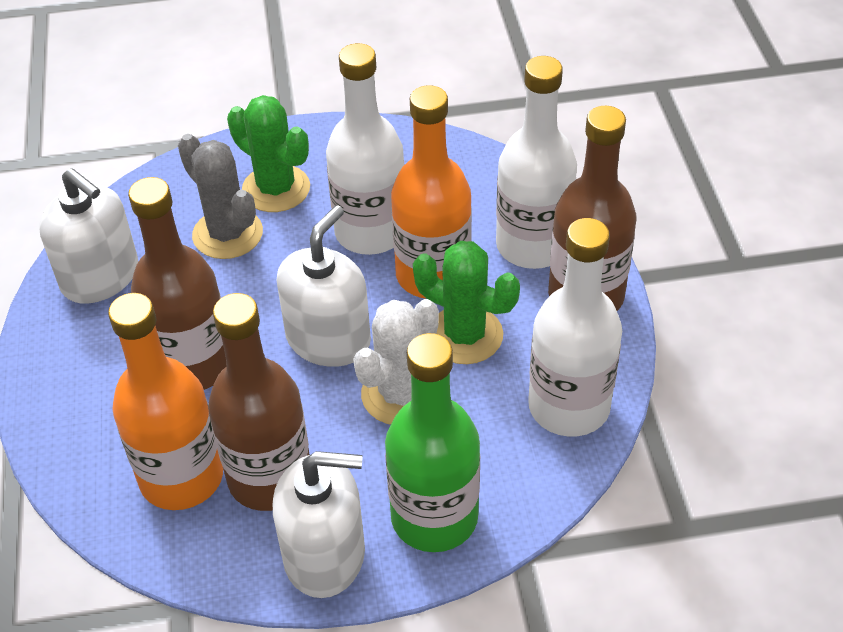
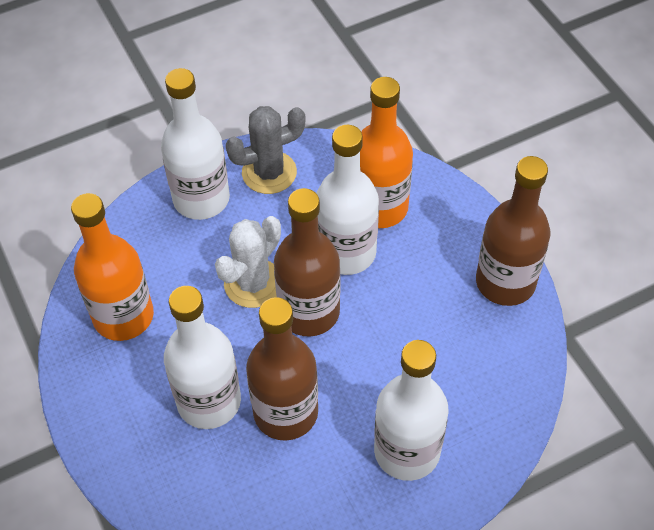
green bottle: 1 -> 0
green cactus: 2 -> 0
white bottle: 3 -> 4
white soap dispenser: 3 -> 0

